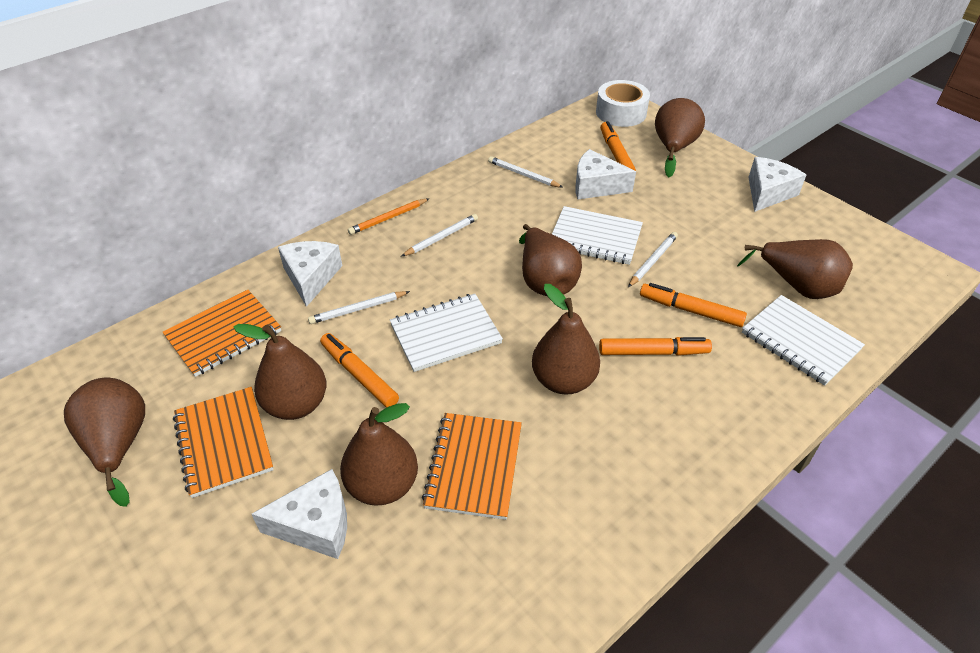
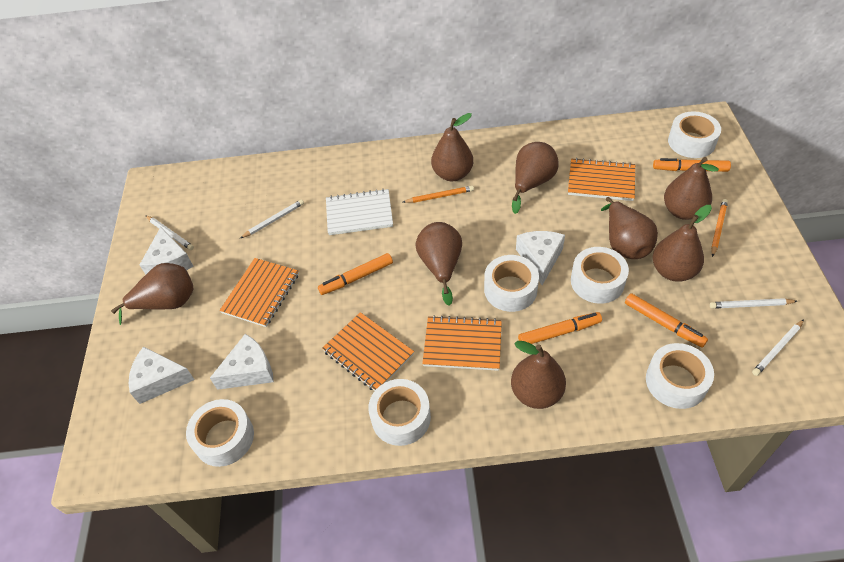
brown pear: 7 -> 8
orange notebook: 3 -> 4
orange pencil: 1 -> 2
white notebook: 3 -> 1
white tape: 1 -> 6

